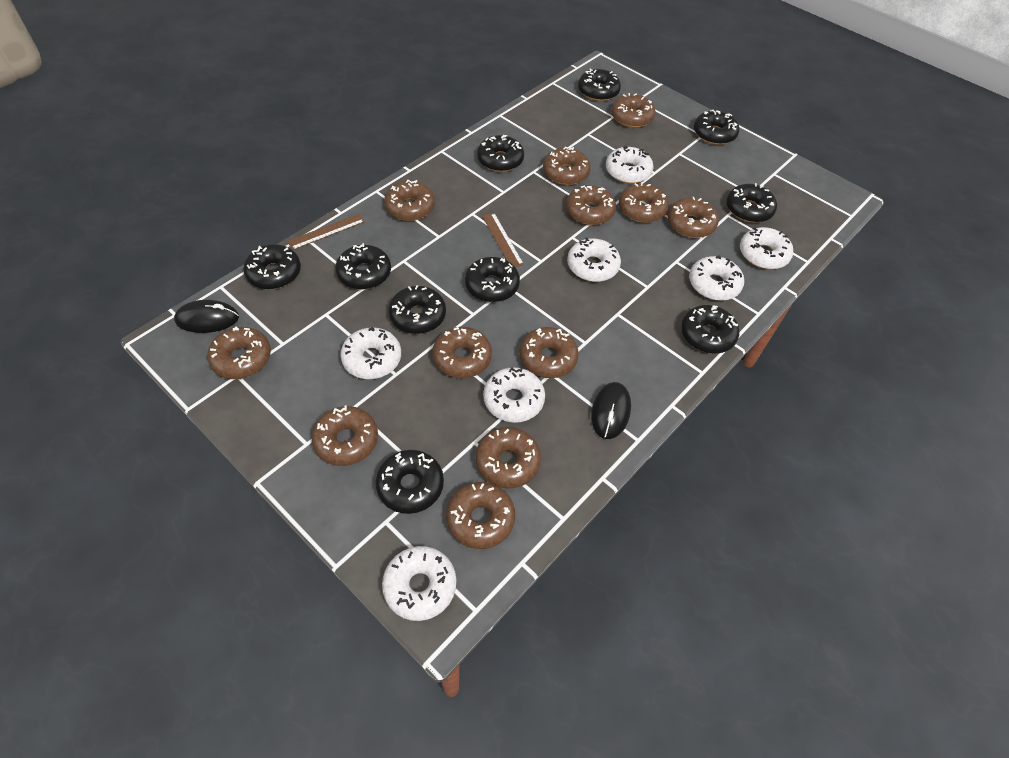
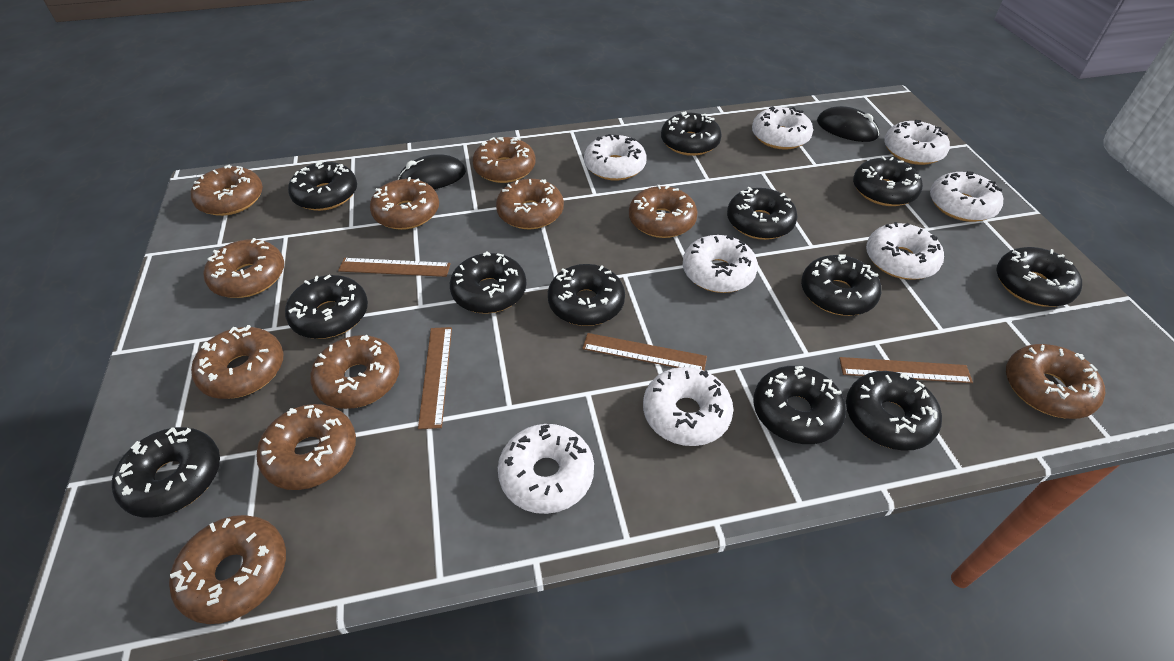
black donut: 10 -> 12
brown donut: 12 -> 11
brown ruler: 2 -> 4
white donut: 7 -> 8

